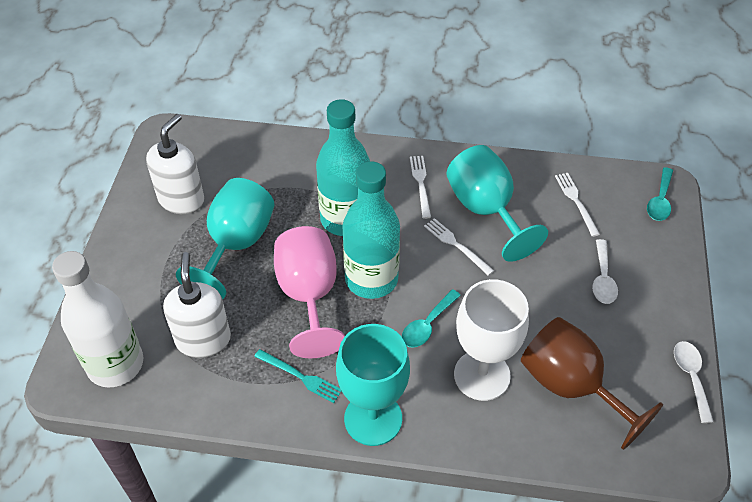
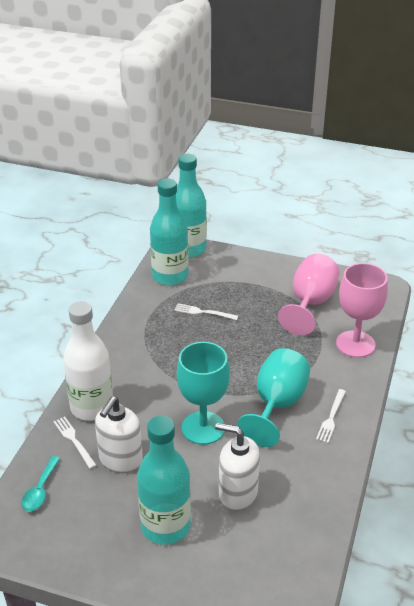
brown goblet: 1 -> 0
pink goblet: 1 -> 2
turquoise bottle: 2 -> 3
turquoise fork: 1 -> 0
turquoise goblet: 3 -> 2
turquoise spoon: 2 -> 1
white goblet: 1 -> 0
white spoon: 2 -> 0

